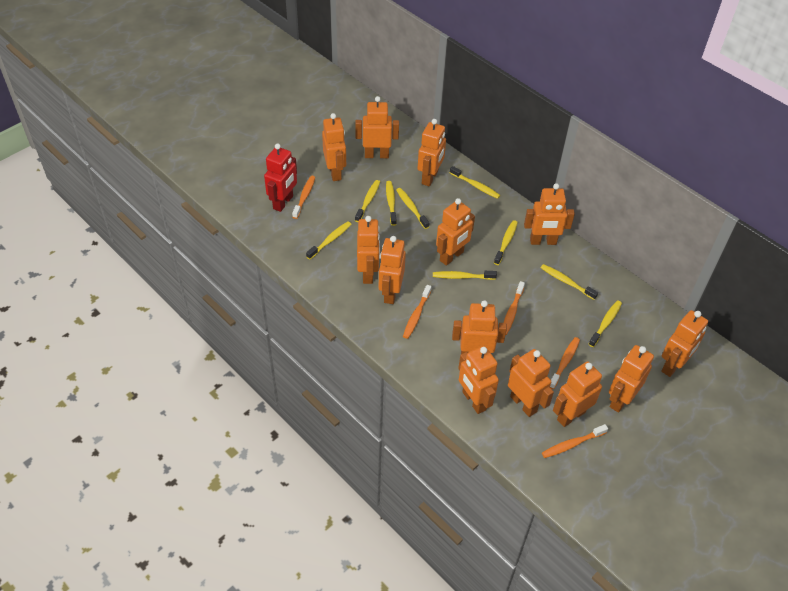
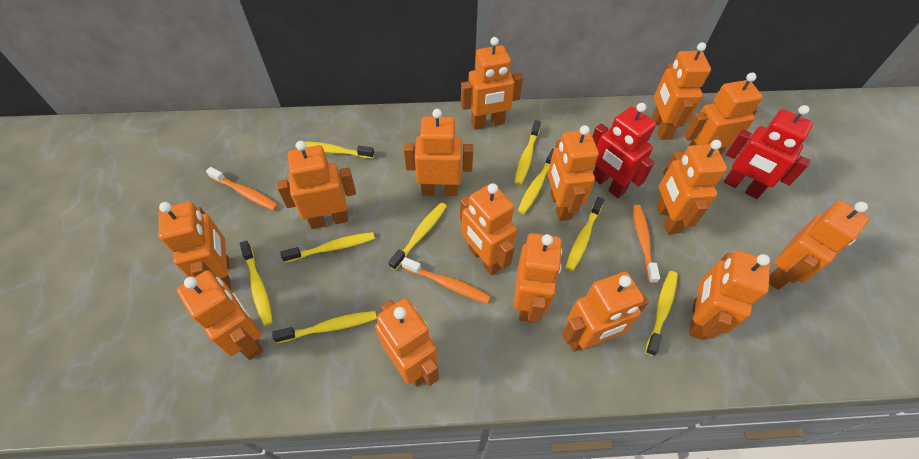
orange robot: 13 -> 15
orange toothbrush: 5 -> 3
red robot: 1 -> 2

